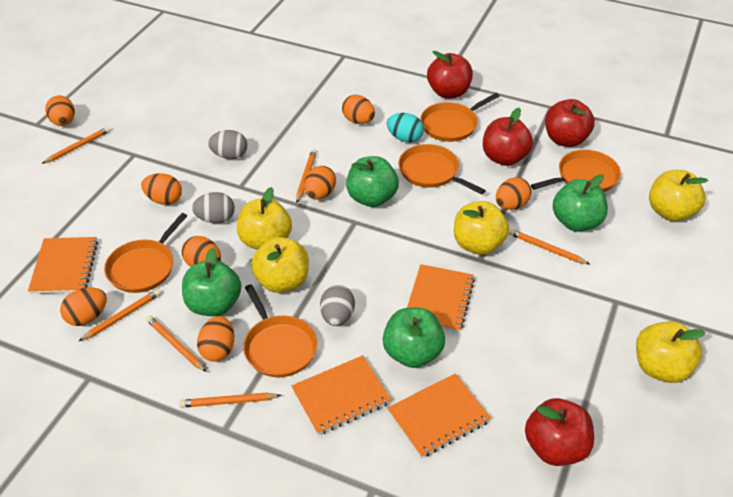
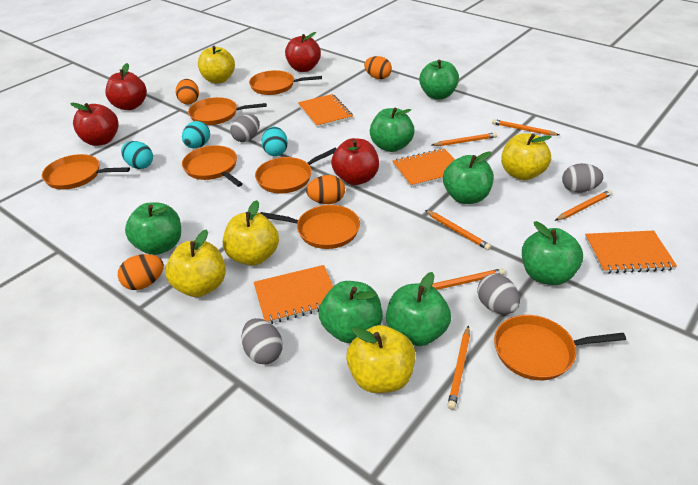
green apple: 4 -> 7
grey egg: 3 -> 4
orange egg: 8 -> 4
orange pan: 5 -> 7
turquoise egg: 1 -> 3

